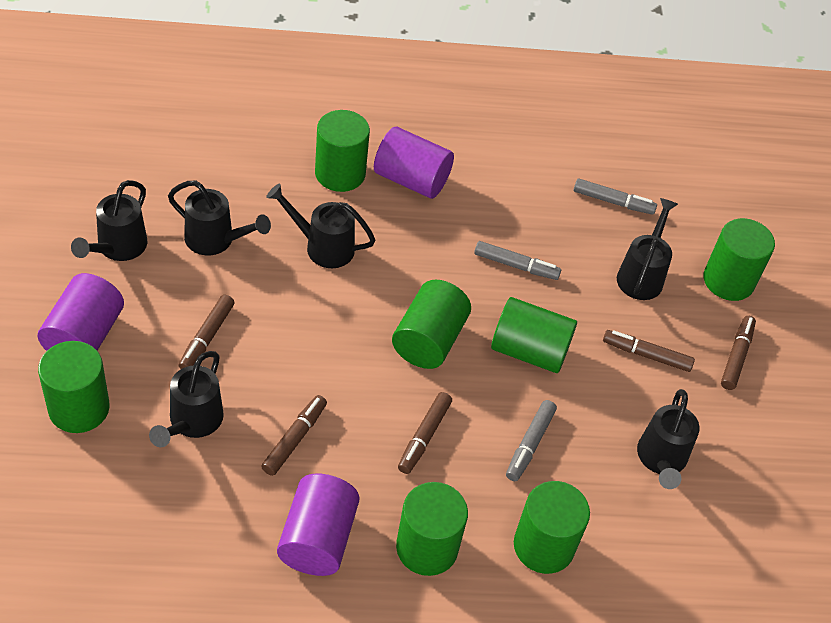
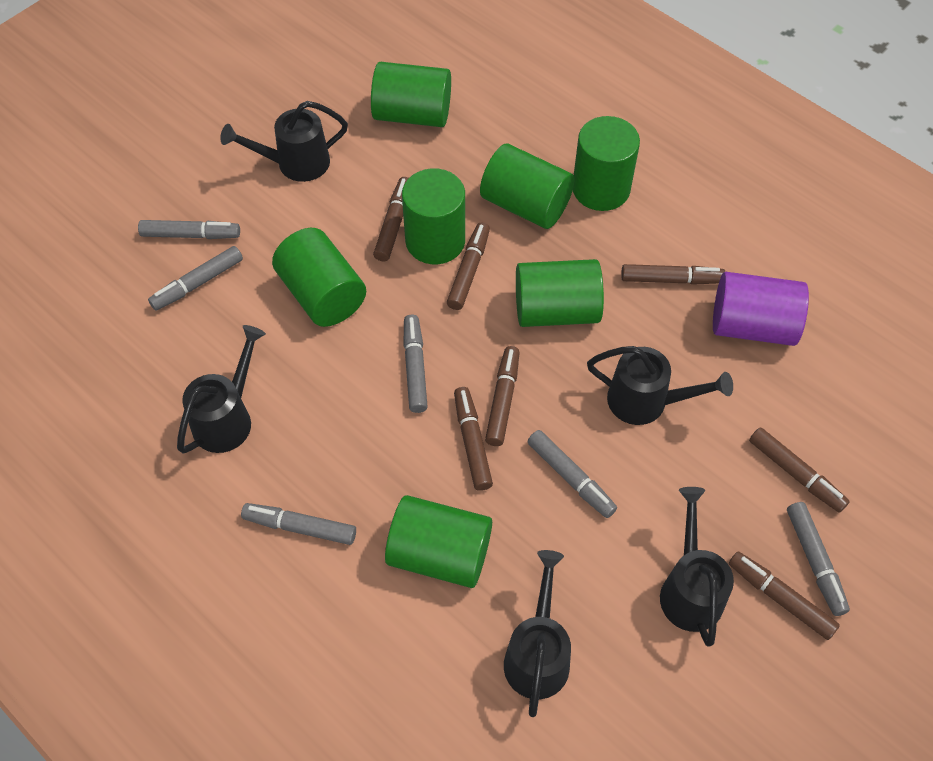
black watering can: 6 -> 5
brown marker: 5 -> 7
grey marker: 3 -> 6
purple cylinder: 3 -> 1

